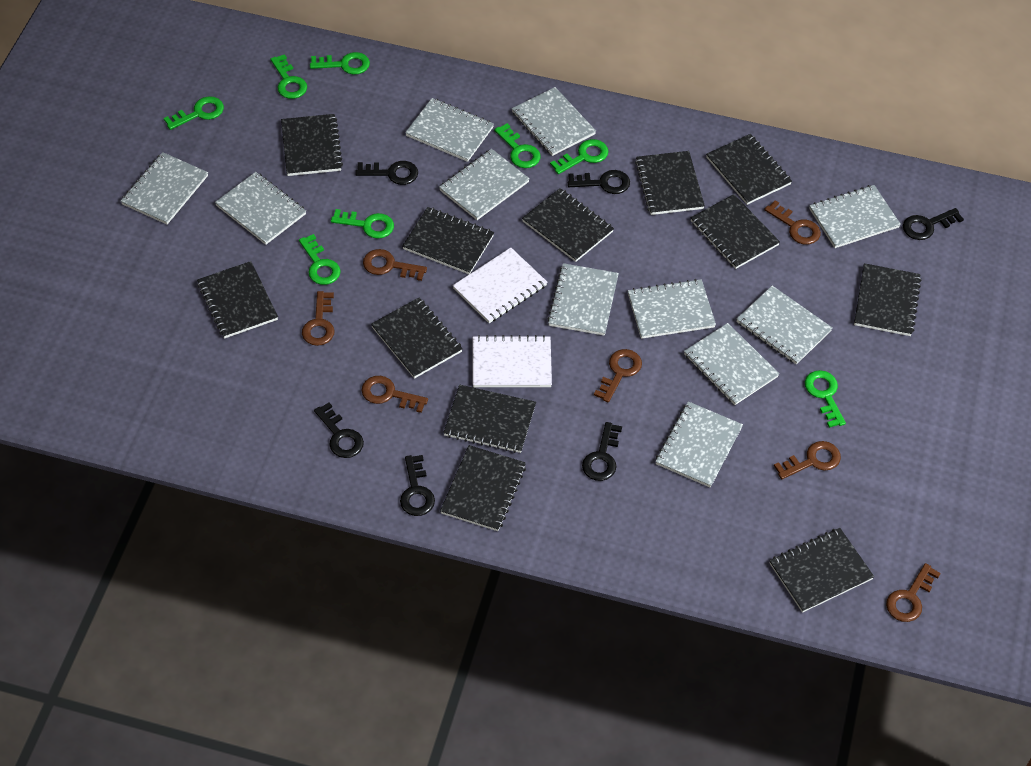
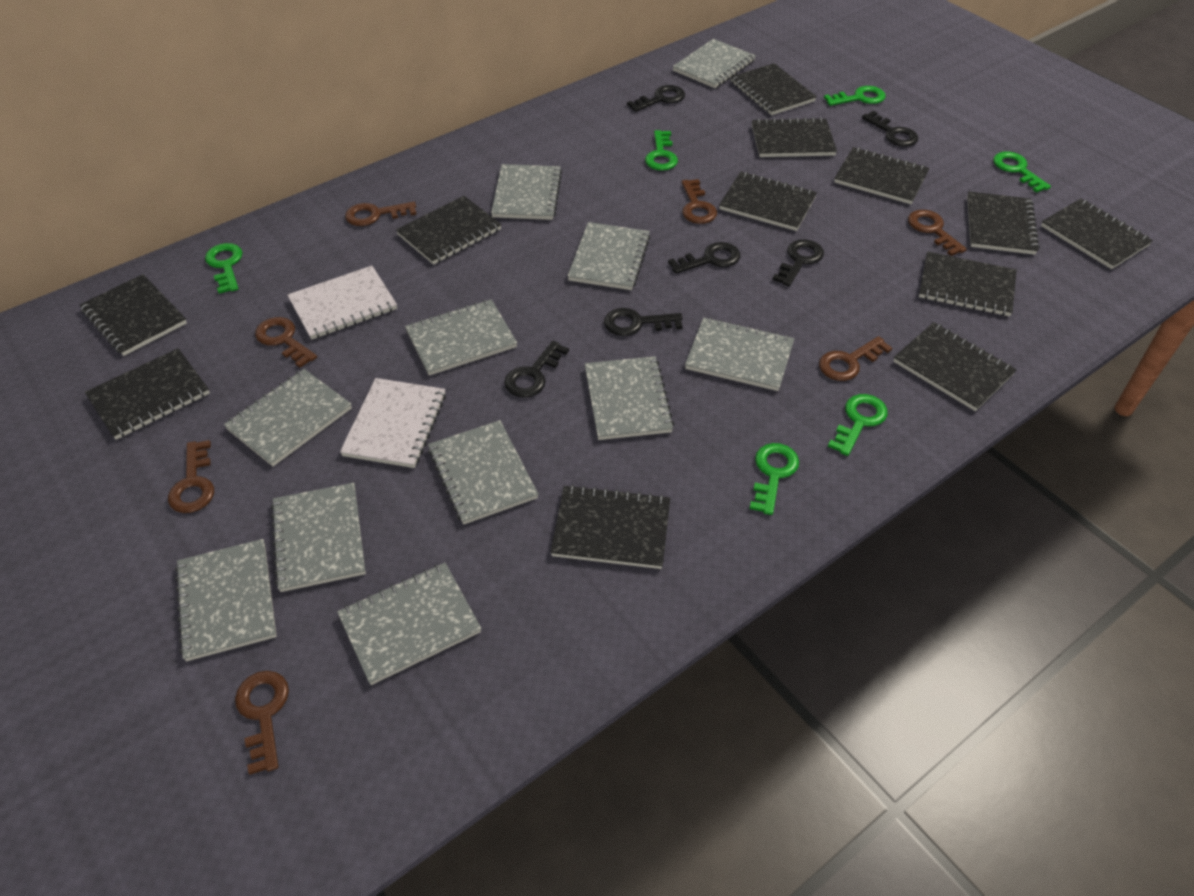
green key: 8 -> 6

